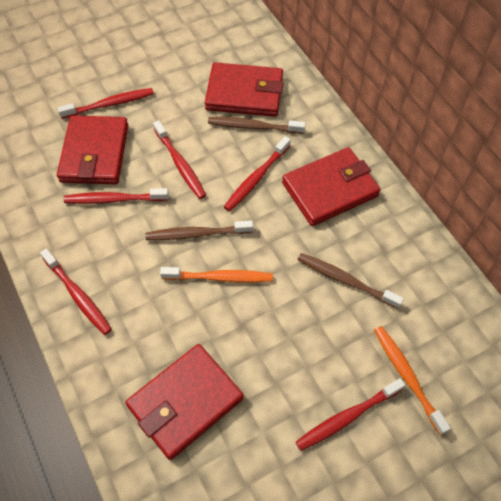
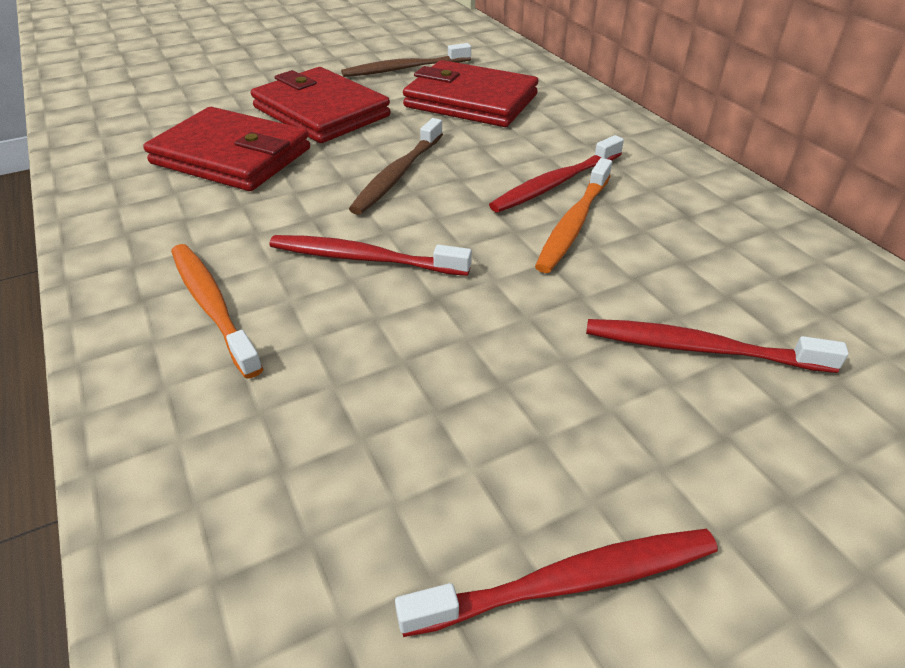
brown toothbrush: 3 -> 2
red toothbrush: 6 -> 4
red wallet: 4 -> 3

